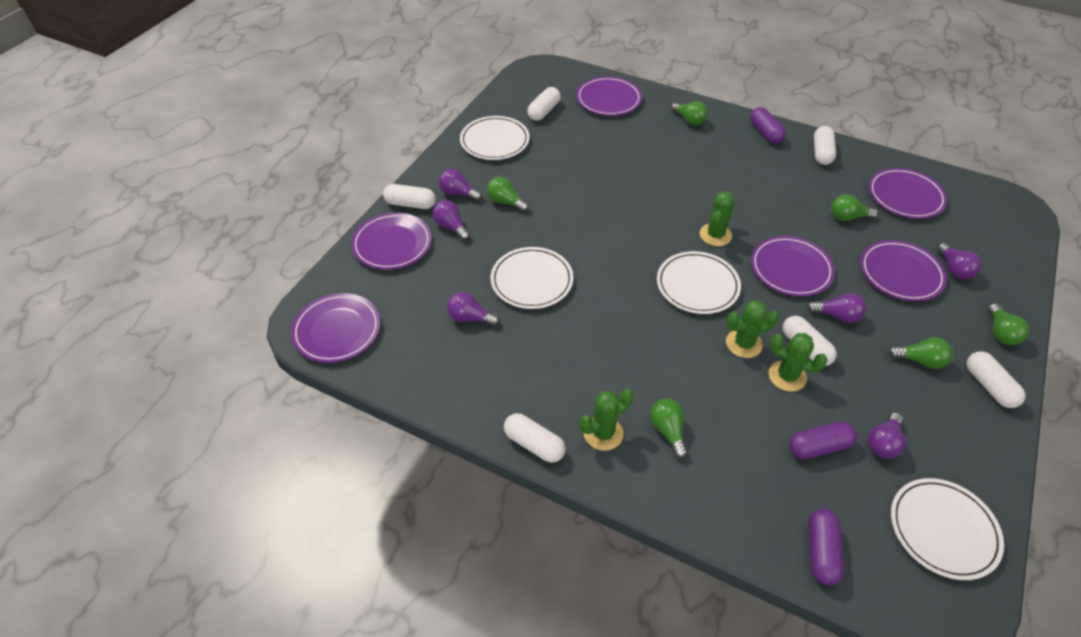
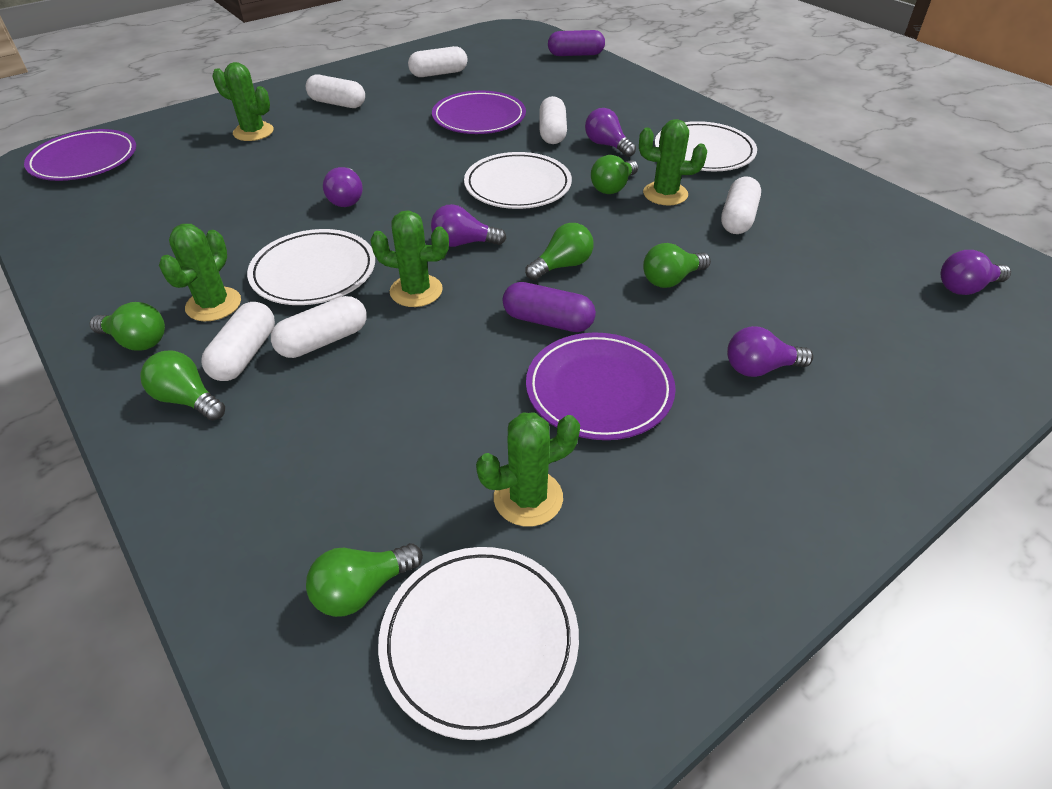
green cactus: 4 -> 5
purple capsule: 3 -> 2
purple light bulb: 6 -> 5
purple plate: 6 -> 3

